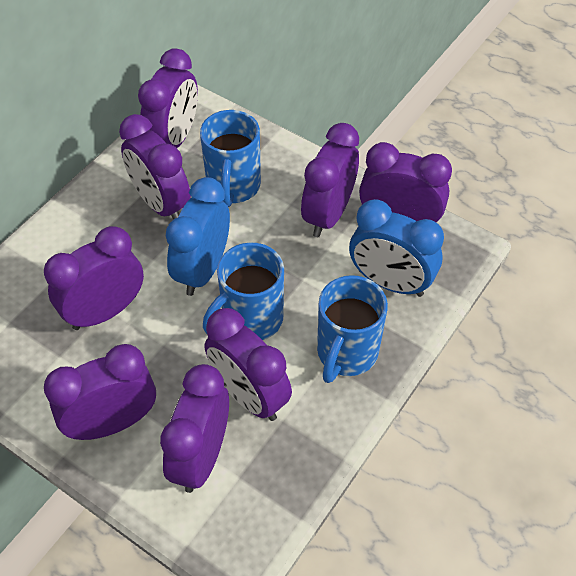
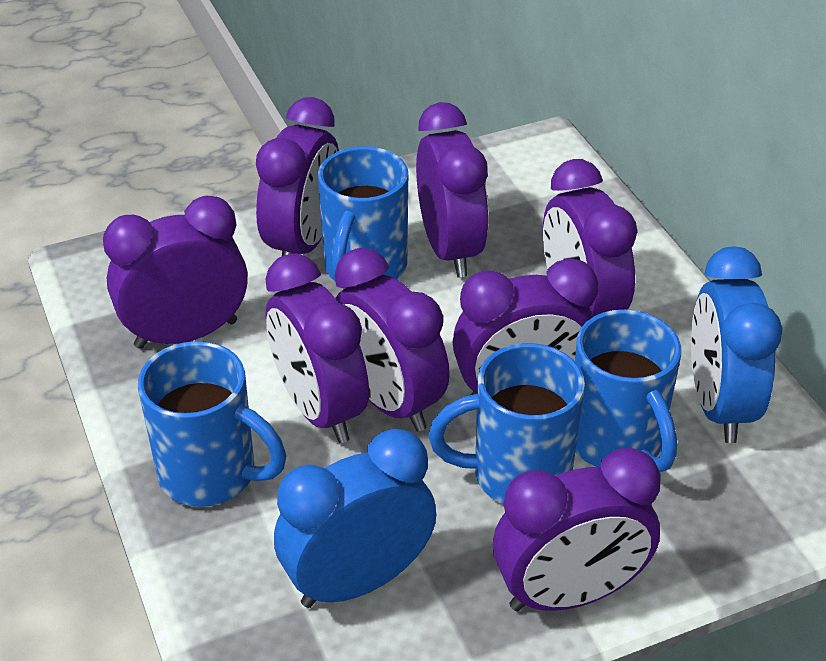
blue mug: 3 -> 4

